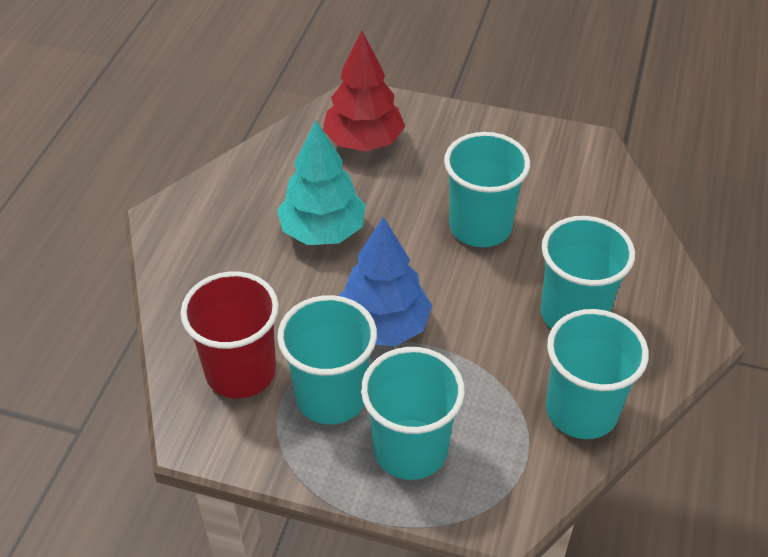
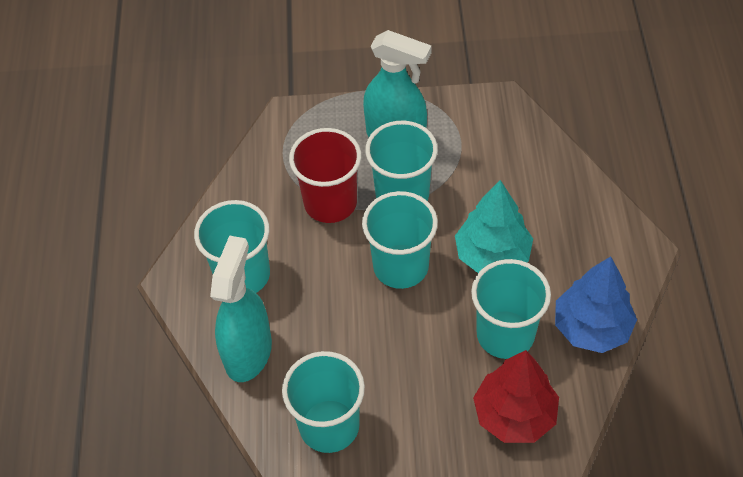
turquoise spray bottle: 0 -> 2

